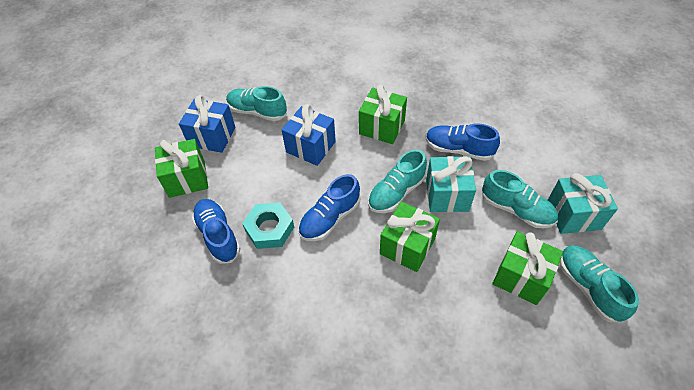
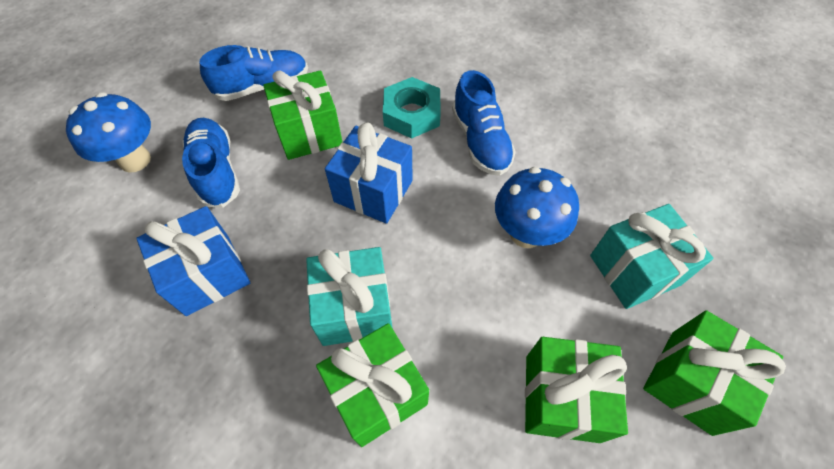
blue mushroom: 0 -> 2
turquoise shoe: 4 -> 0

